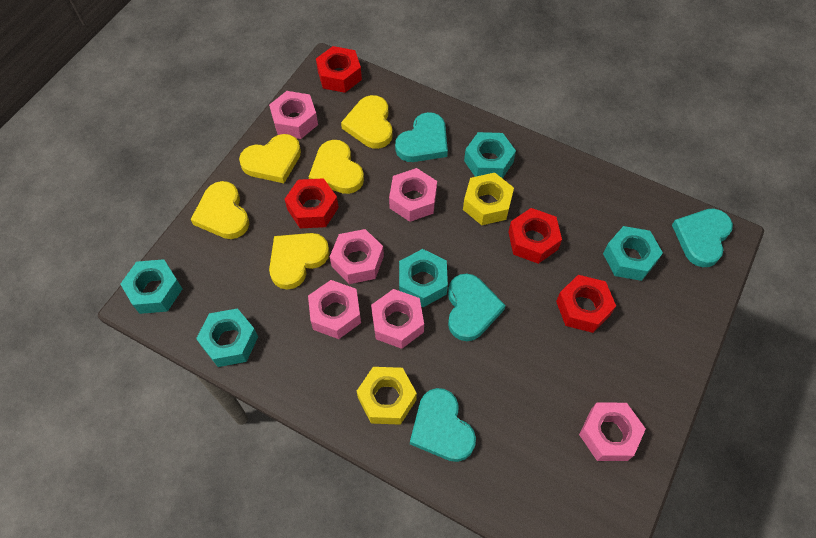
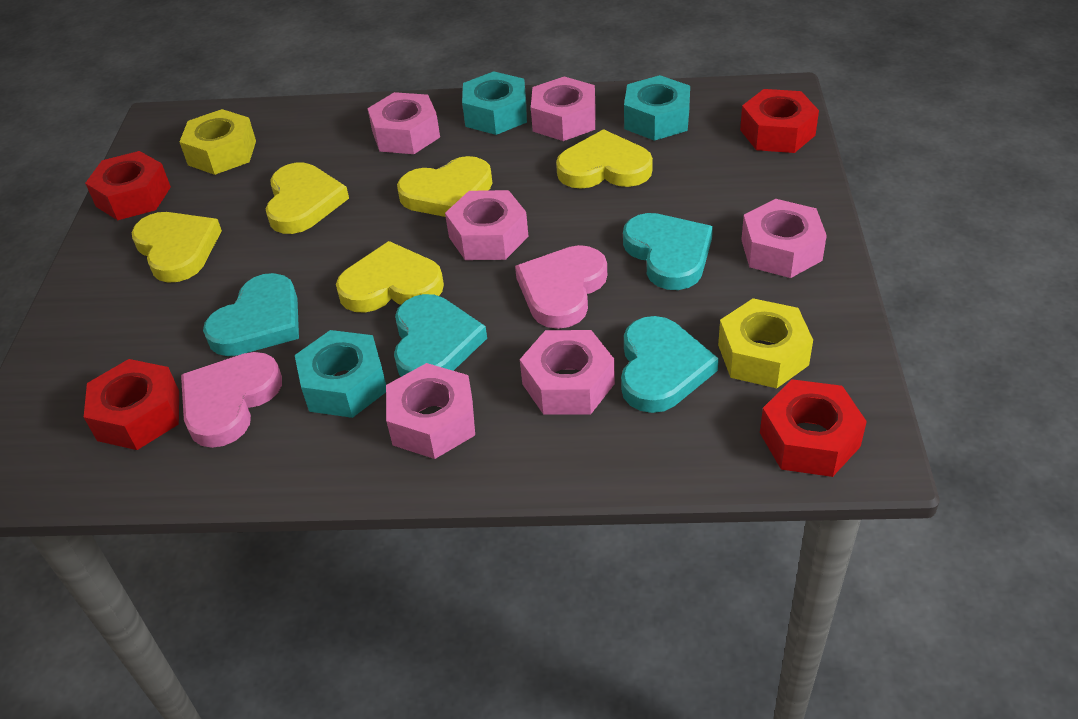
pink heart: 0 -> 2
turquoise nut: 5 -> 3

